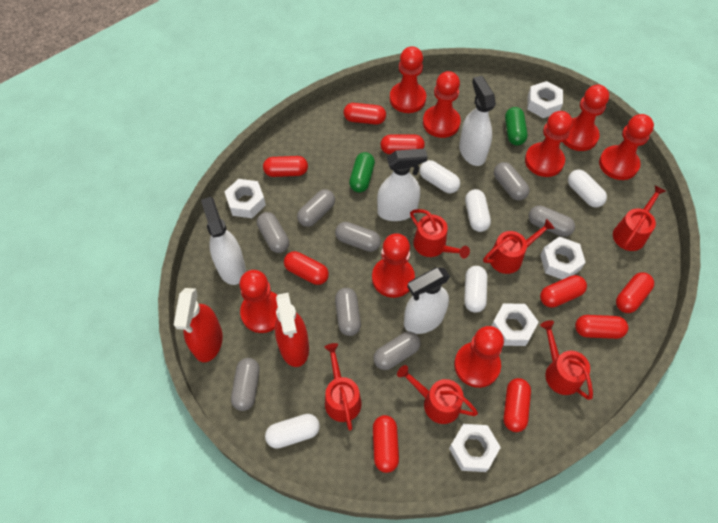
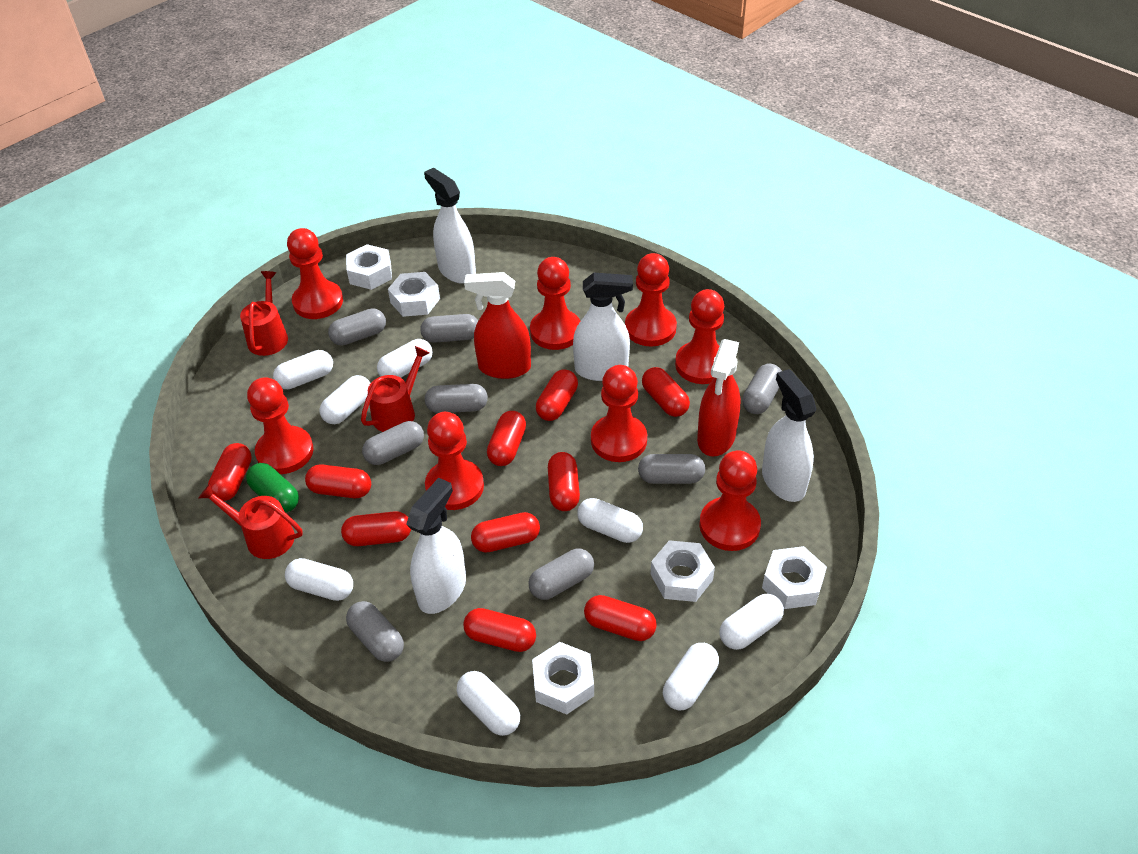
green capsule: 2 -> 1
red capsule: 9 -> 10
red watering can: 6 -> 3
white capsule: 5 -> 8

